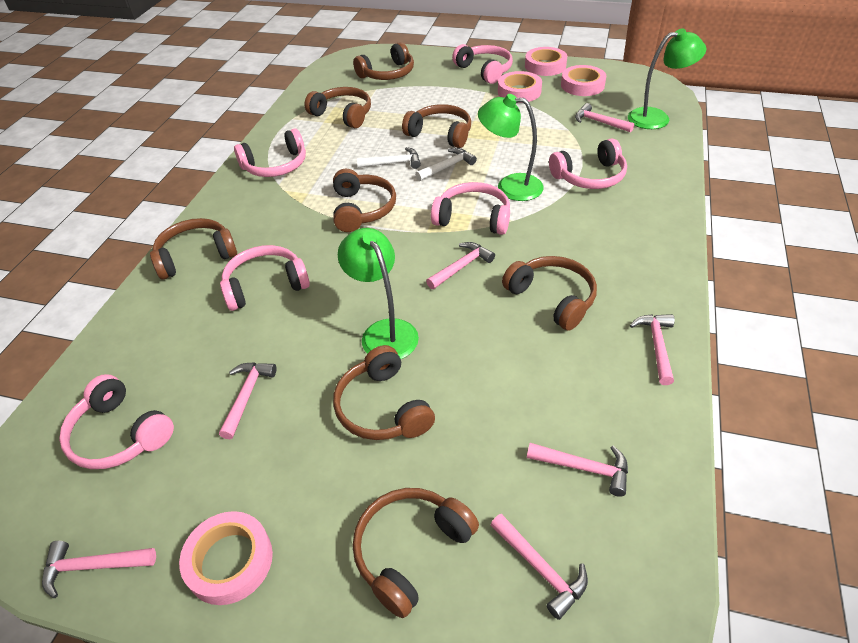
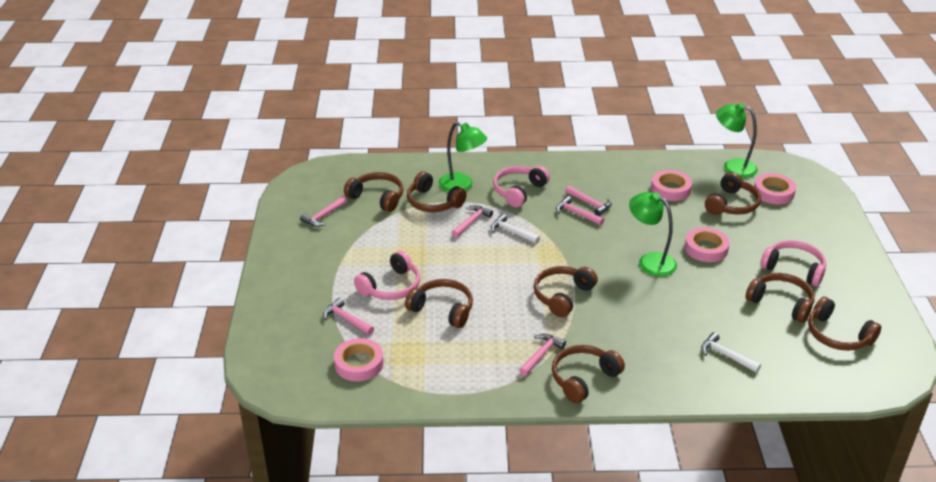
pink hammer: 7 -> 6
pink headphones: 6 -> 3

